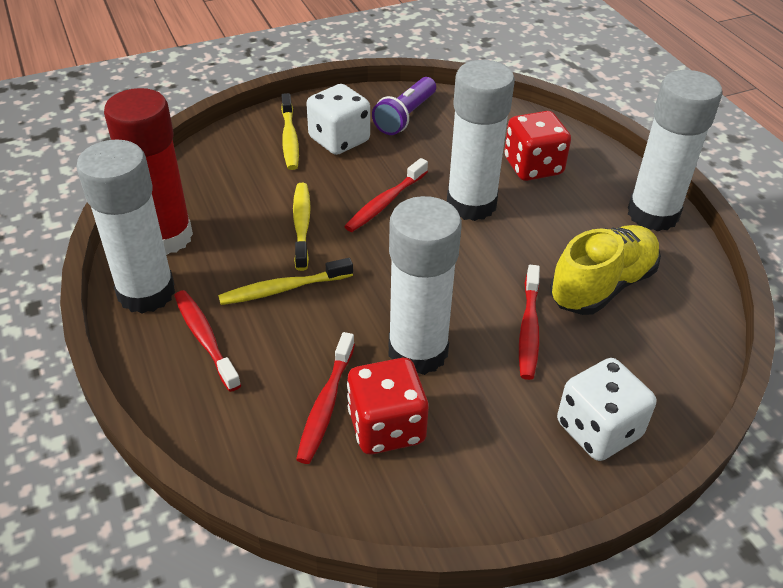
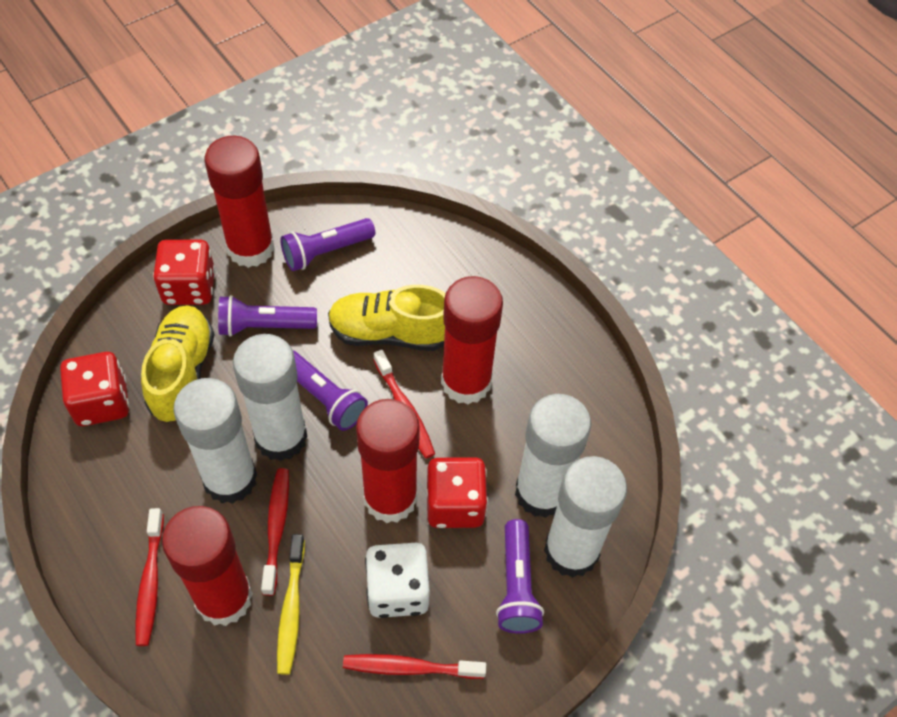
purple flashlight: 1 -> 4
red dice: 2 -> 3
red glue stick: 1 -> 4
white dice: 2 -> 1
yellow shoe: 1 -> 2
yellow toothbrush: 3 -> 1

